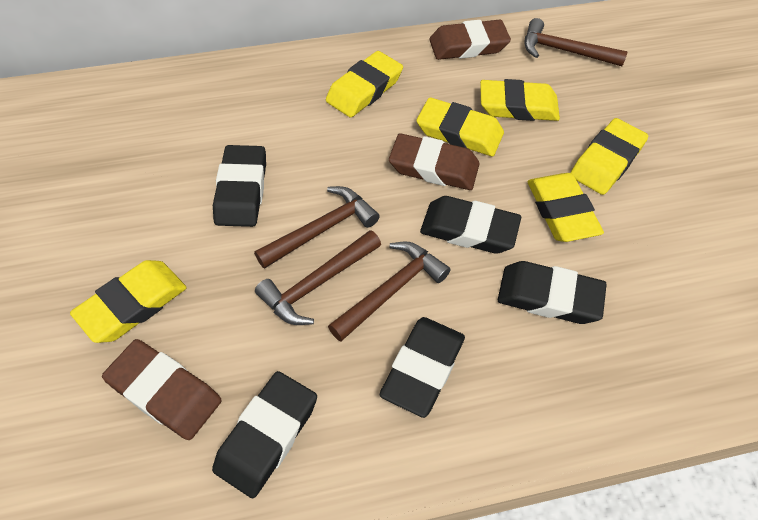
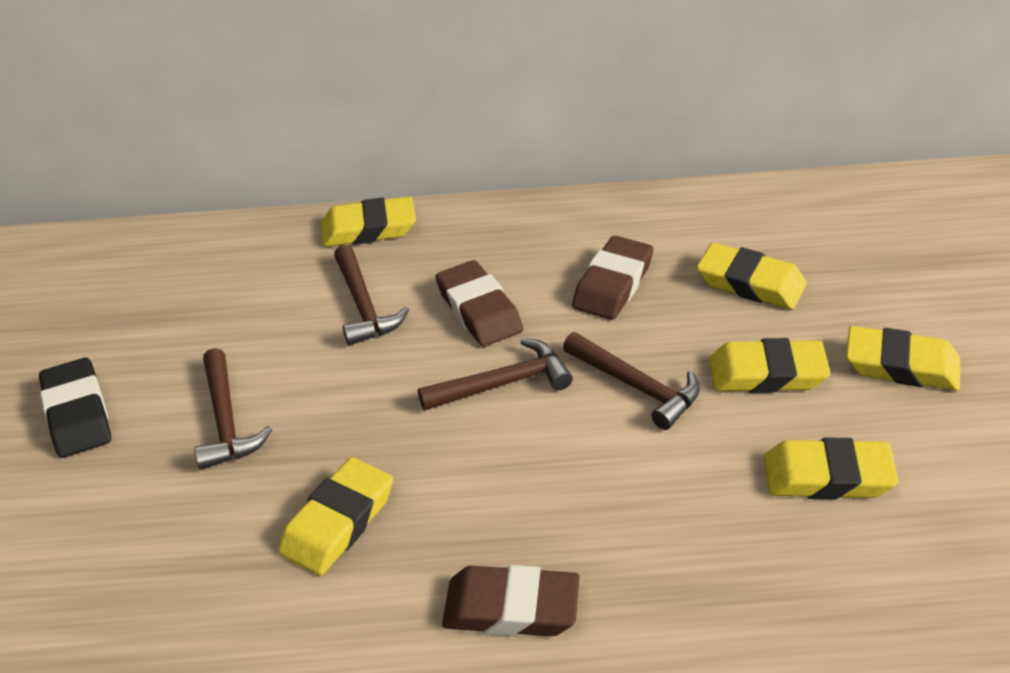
black eraser: 5 -> 1

